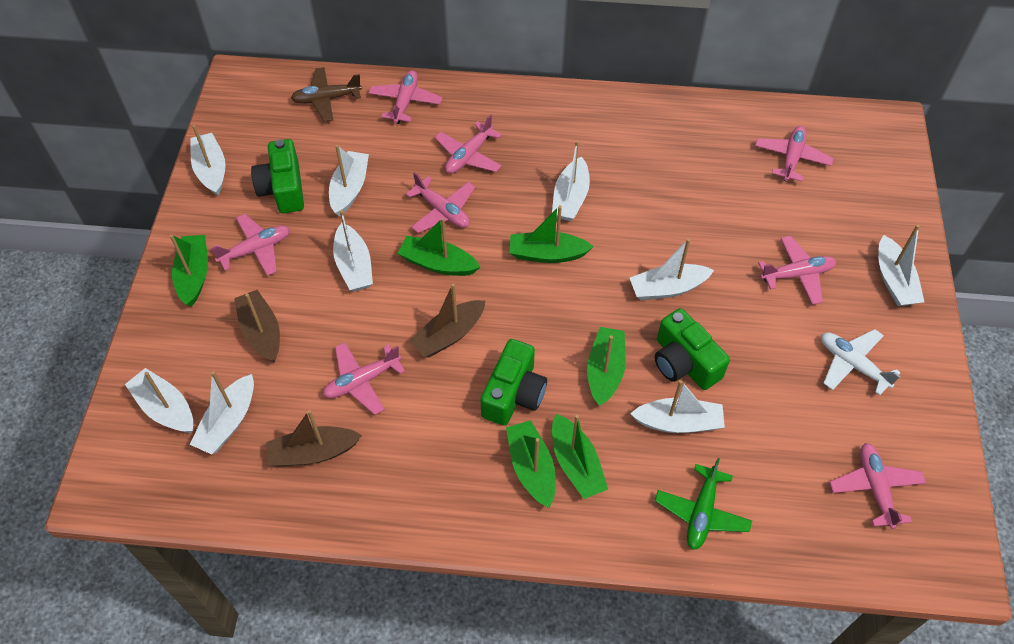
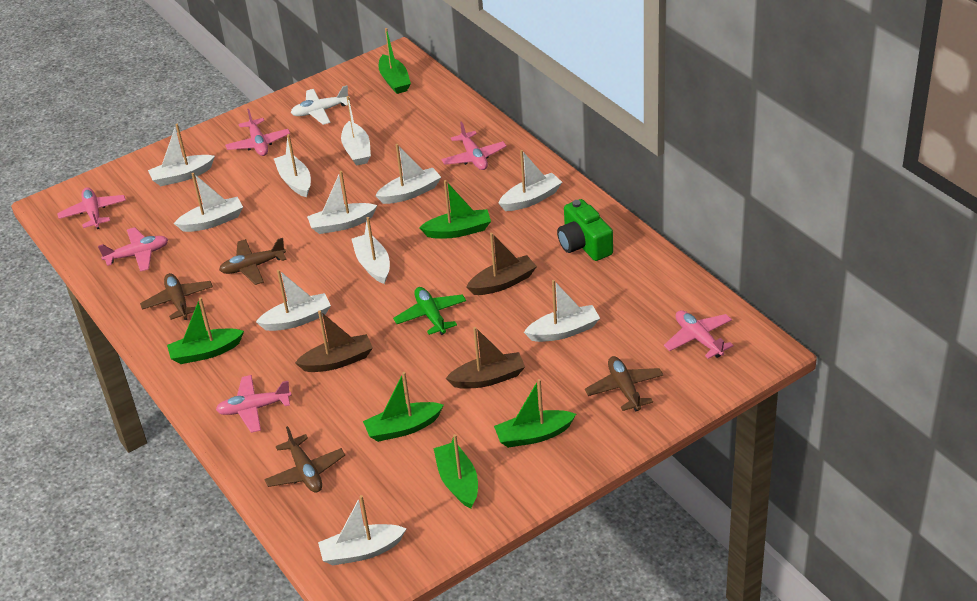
brown plane: 1 -> 4
green camera: 3 -> 1
pink plane: 8 -> 6
white boat: 9 -> 11

